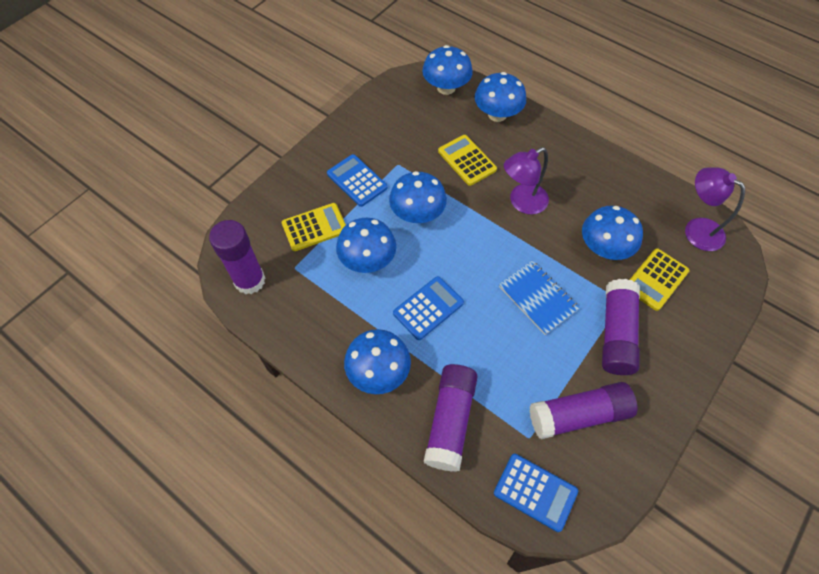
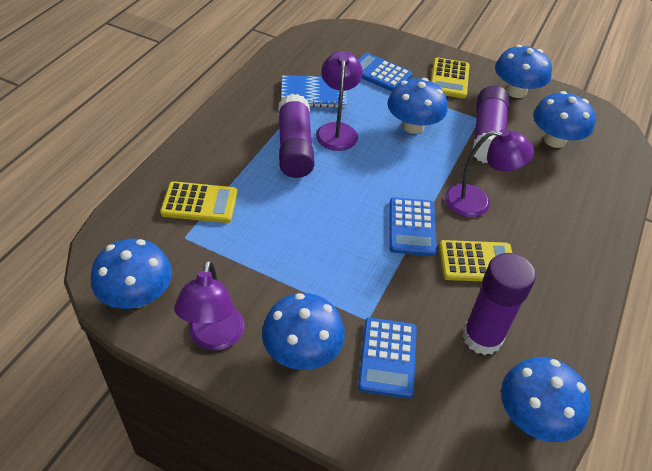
purple glue stick: 4 -> 3
purple lamp: 2 -> 3

